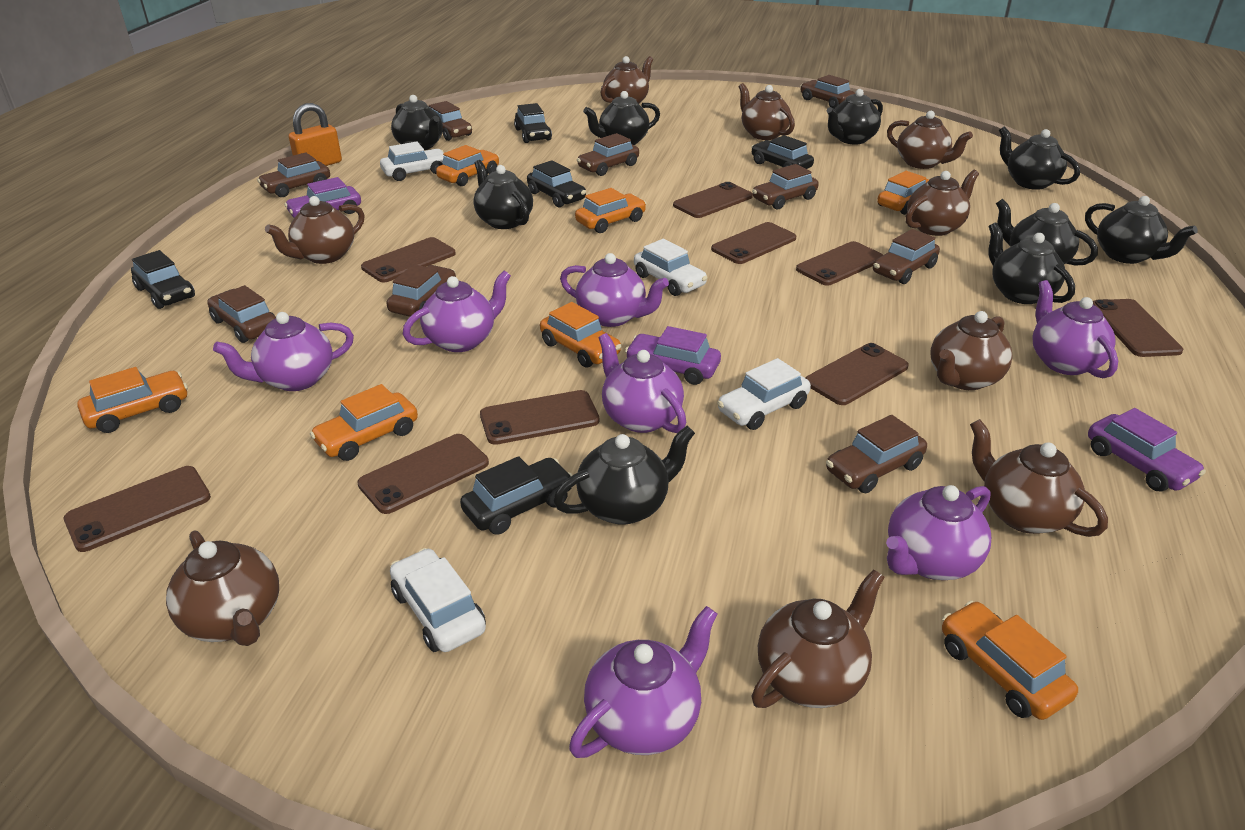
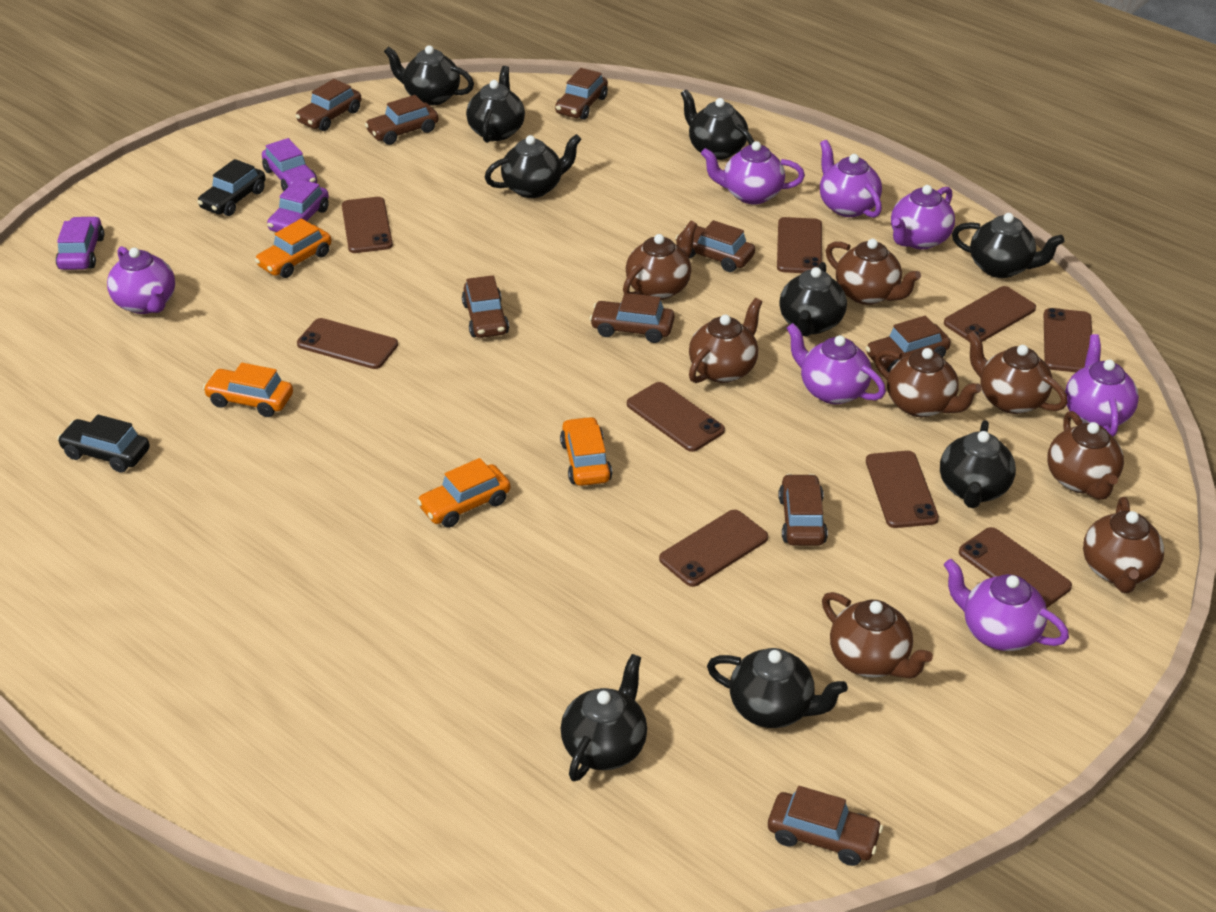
black car: 5 -> 2
brown teapot: 9 -> 8
orange car: 7 -> 4
orange padlock: 1 -> 0
white car: 4 -> 0

